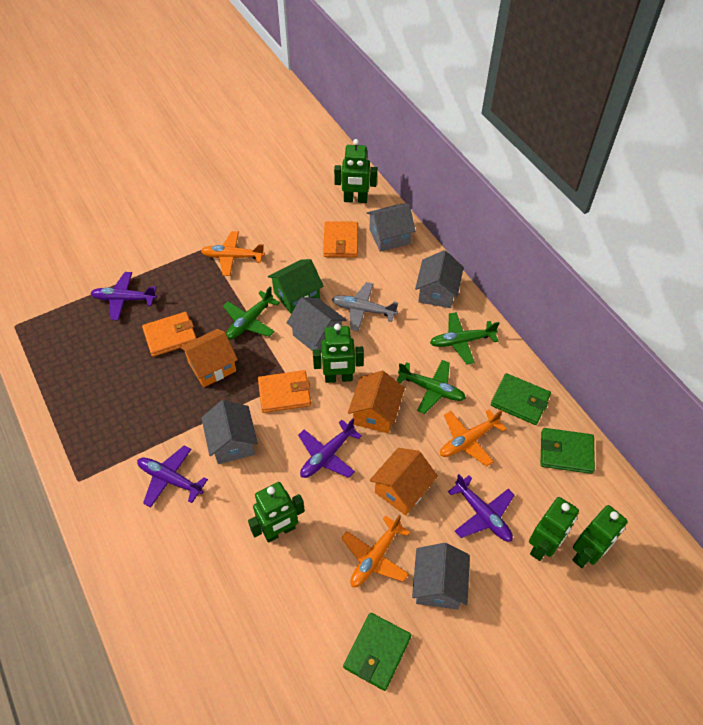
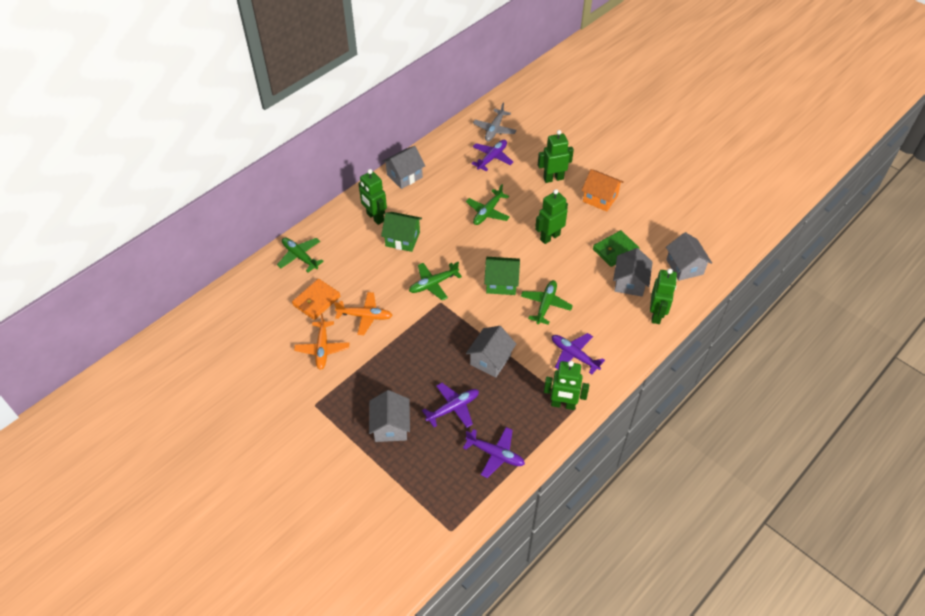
green house: 1 -> 2
green plane: 3 -> 4
green wallet: 3 -> 1
orange house: 3 -> 1
orange plane: 3 -> 2
orange wallet: 3 -> 1

